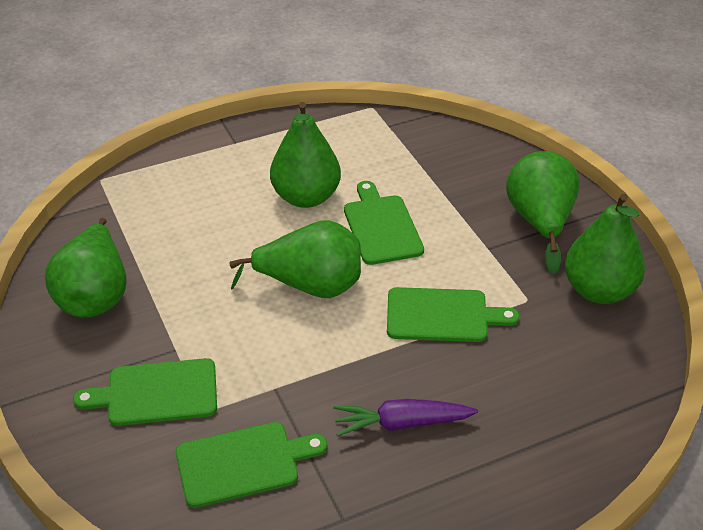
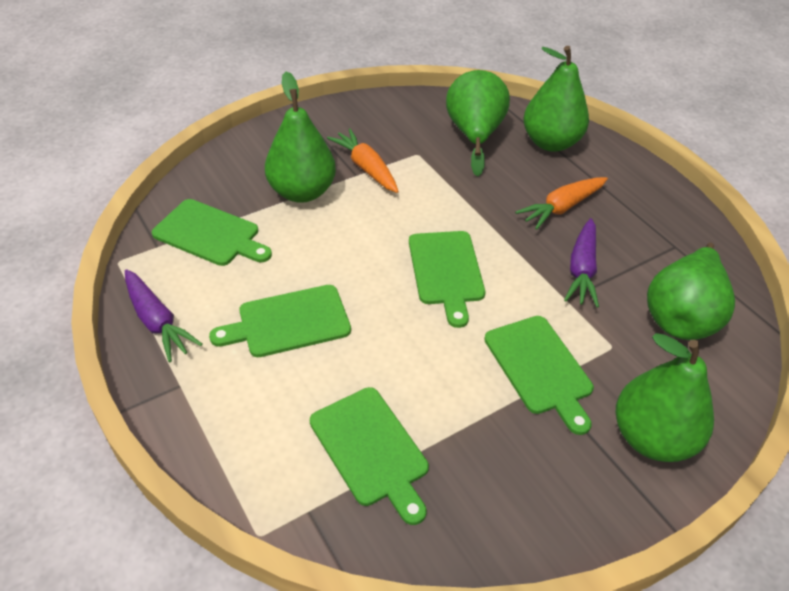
green cutting board: 4 -> 5
orange carrot: 0 -> 2
purple carrot: 1 -> 2

